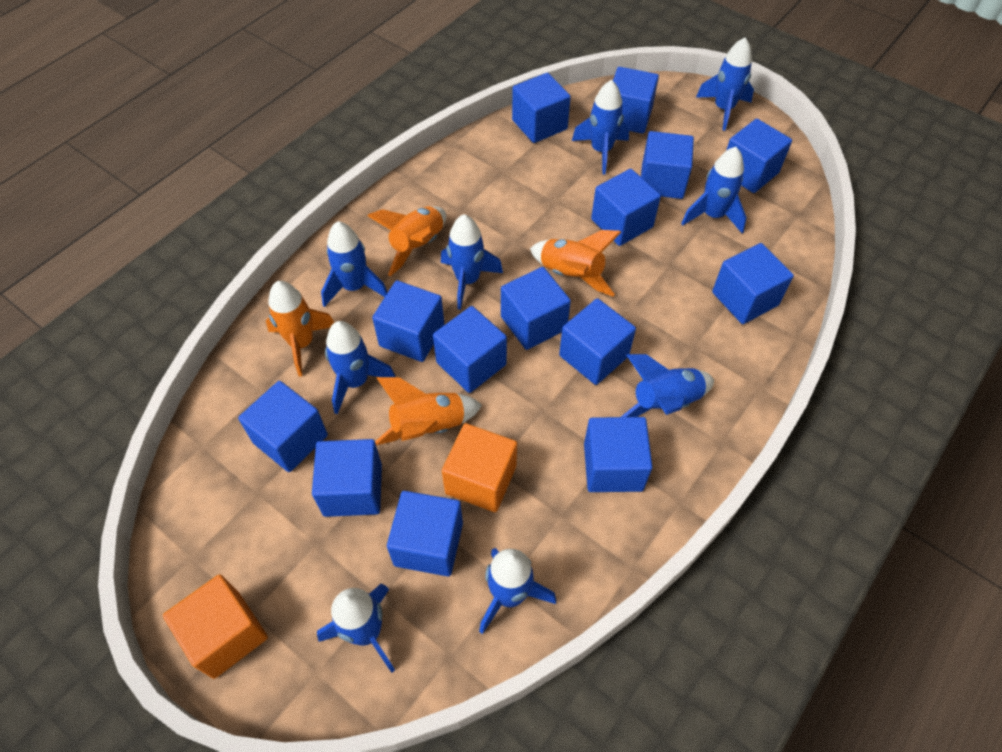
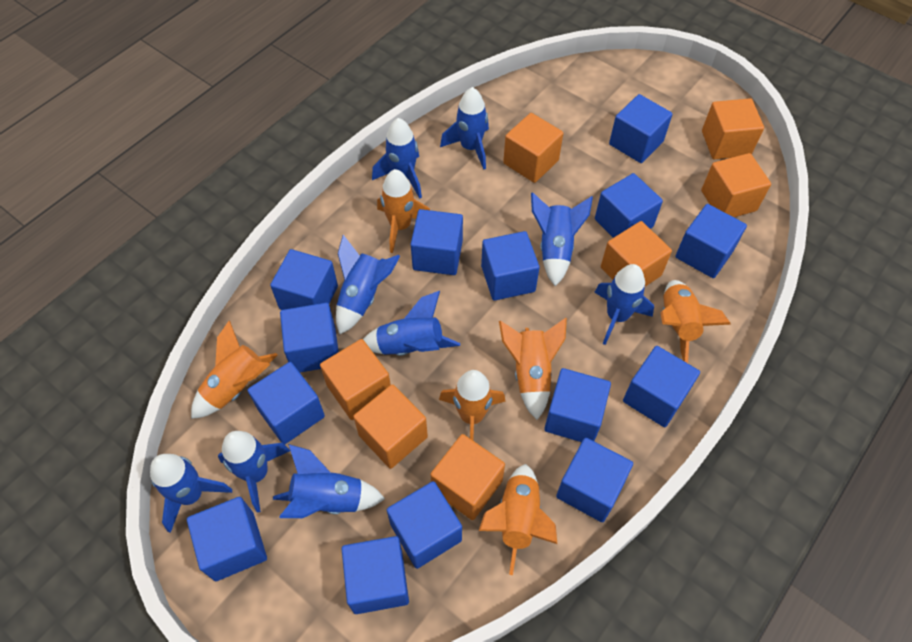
orange cube: 2 -> 7
orange rocket: 4 -> 6

